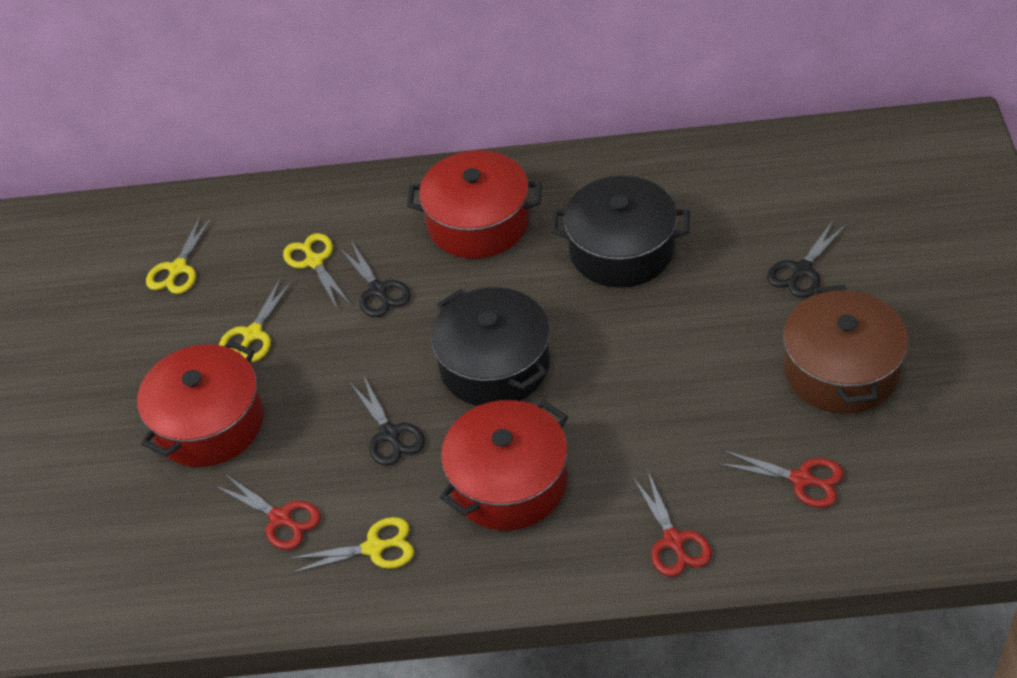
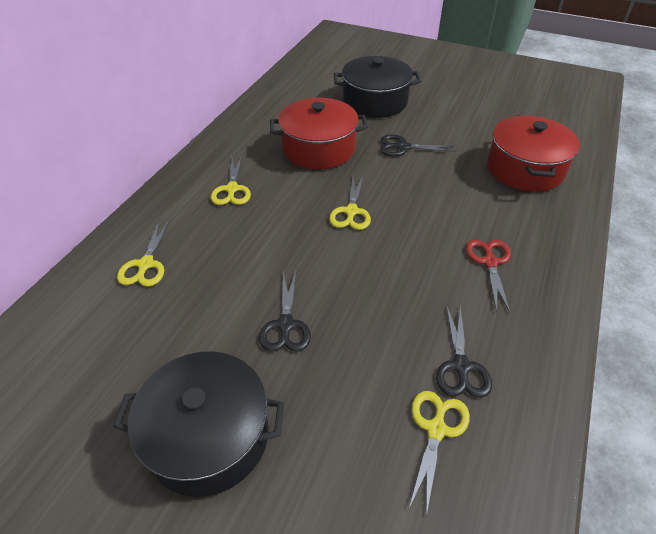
brown pot: 1 -> 0
red pot: 3 -> 2
red scissors: 3 -> 1

